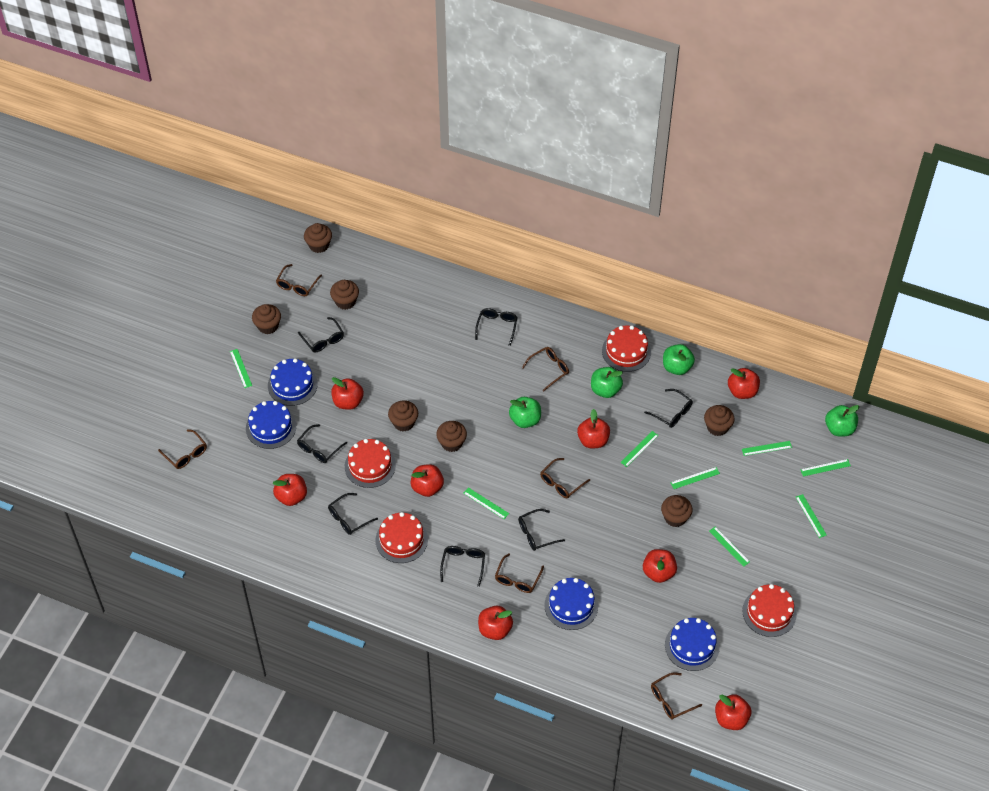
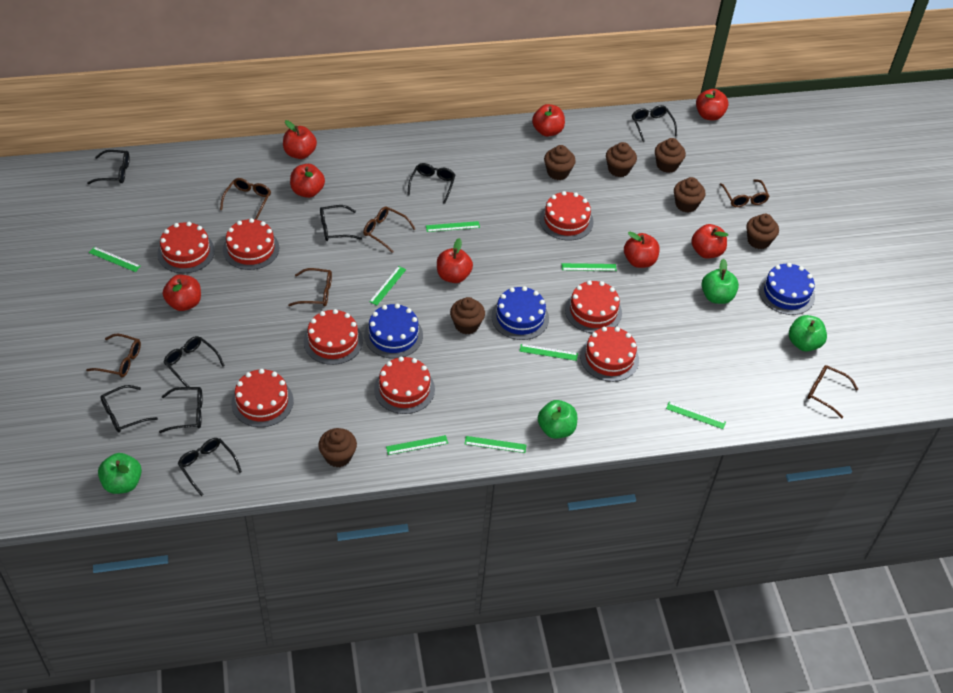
black glasses: 7 -> 8
blue cake: 4 -> 3
red cake: 4 -> 8

